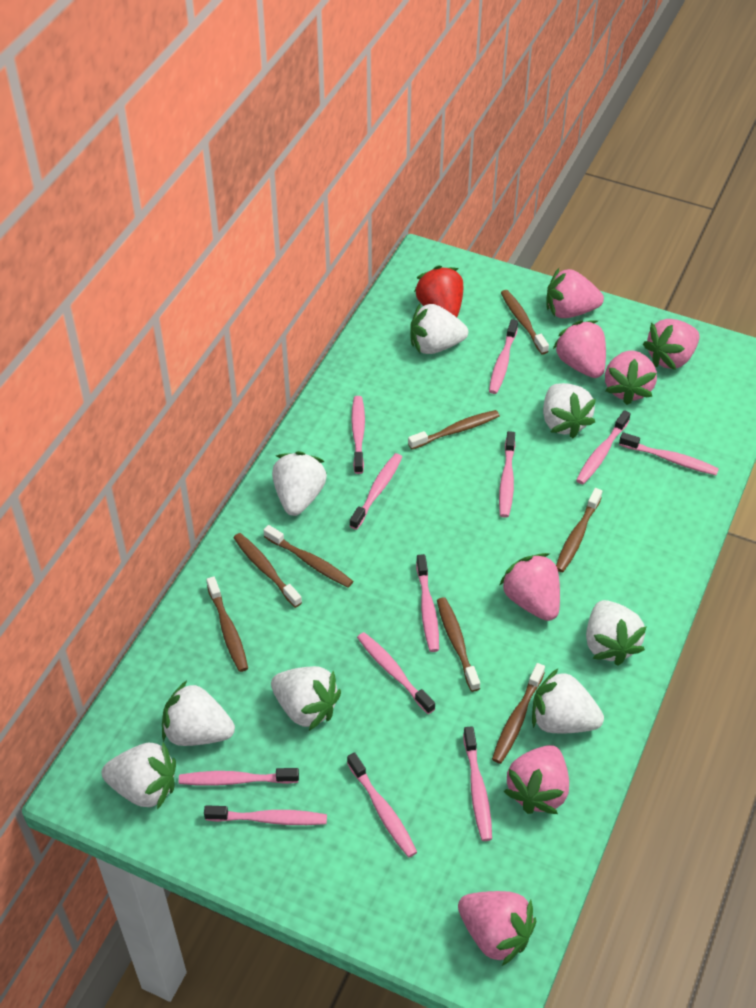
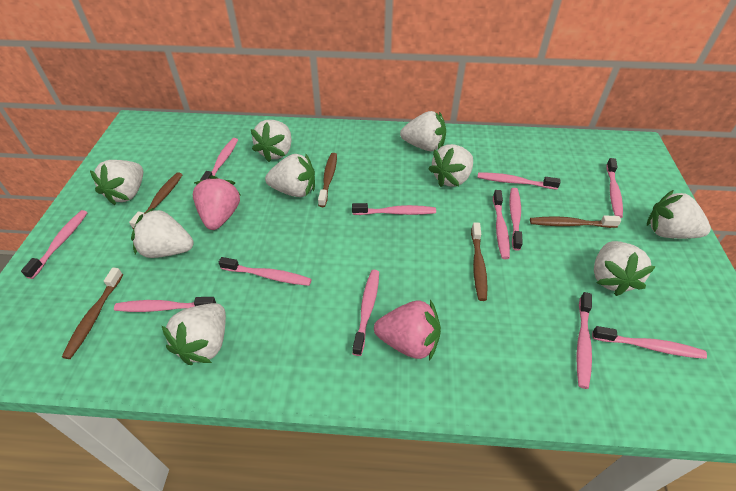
brown toothbrush: 8 -> 5
pink strawberry: 7 -> 2
red strawberry: 1 -> 0
white strawberry: 8 -> 9

